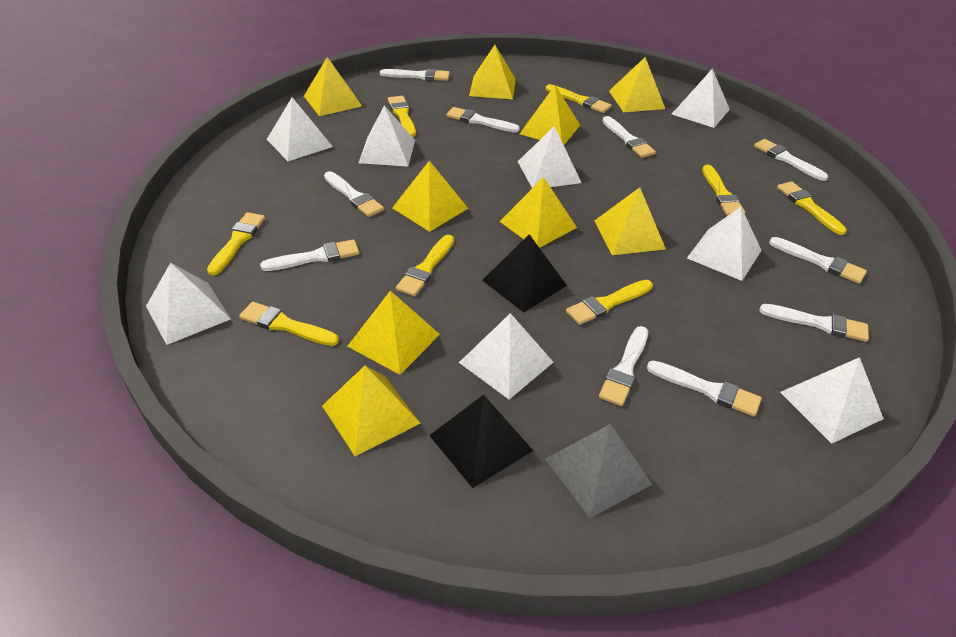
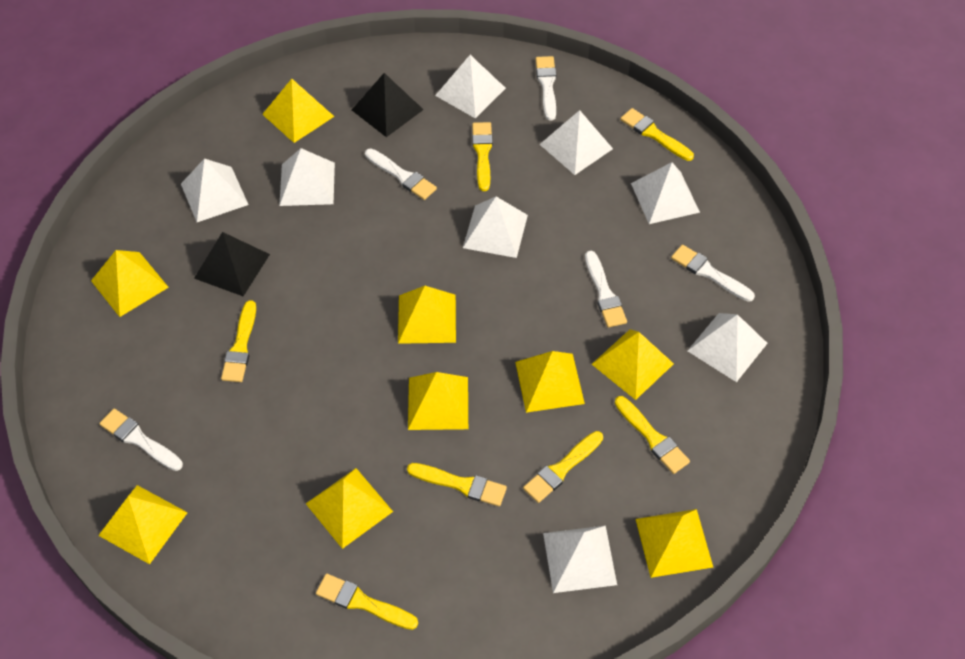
grey pyramid: 1 -> 0
white brush: 10 -> 5
yellow brush: 8 -> 7

